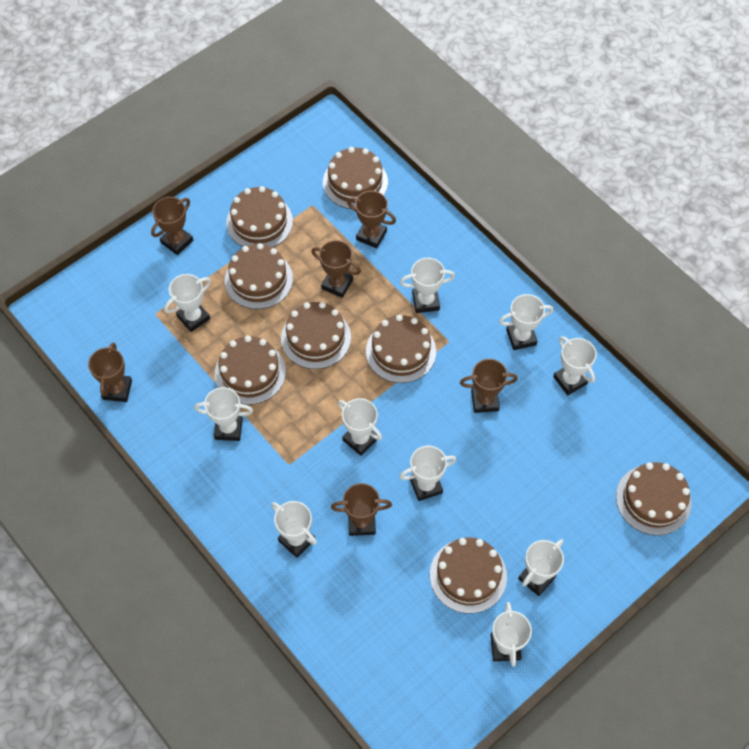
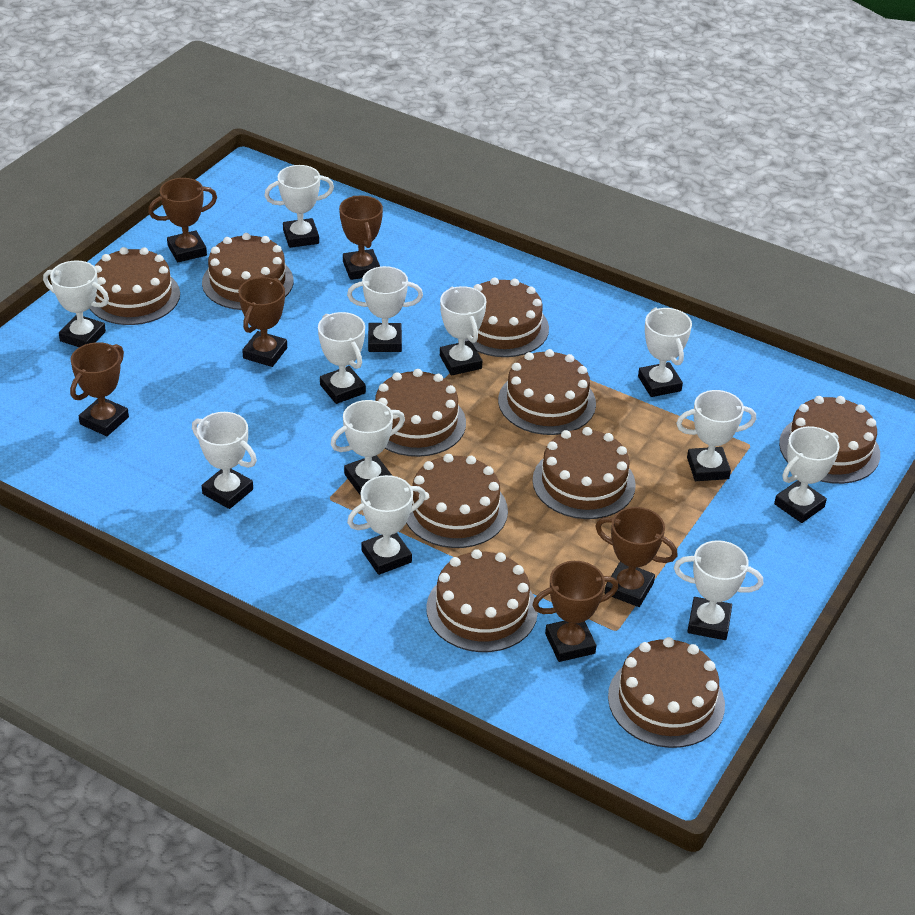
brown cake: 8 -> 10
white trophy: 10 -> 12

